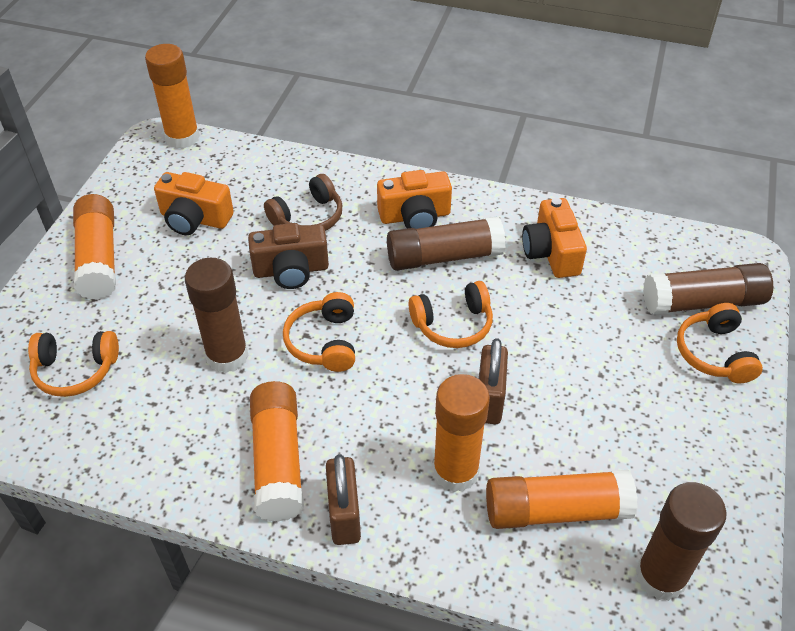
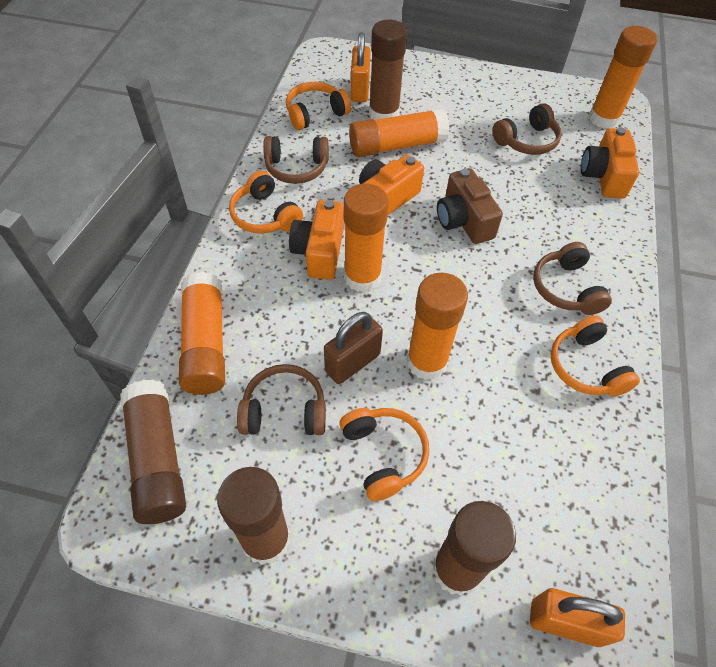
brown headphones: 1 -> 4
brown padlock: 2 -> 1
orange padlock: 0 -> 2

